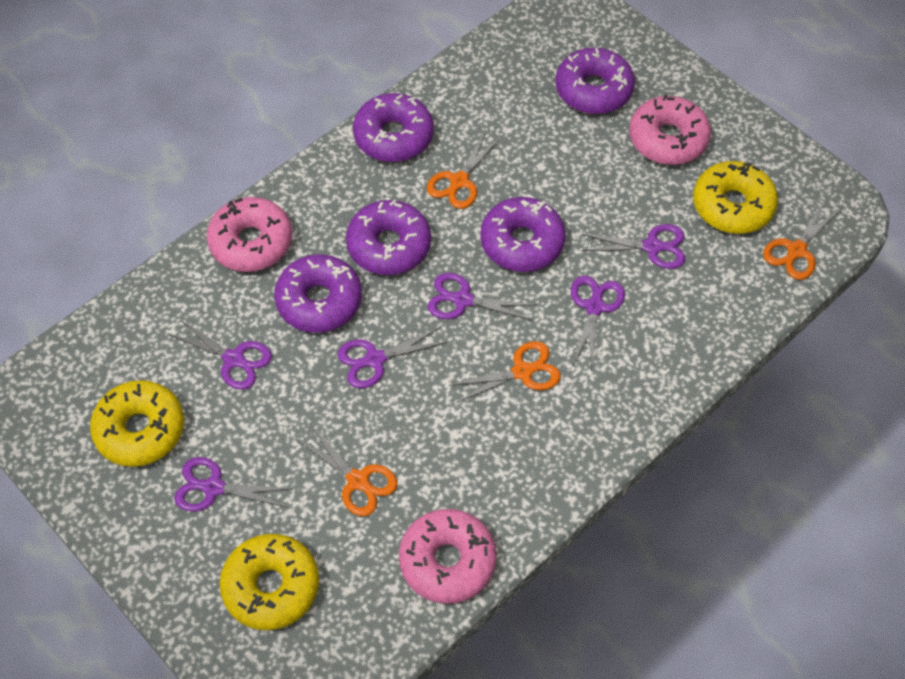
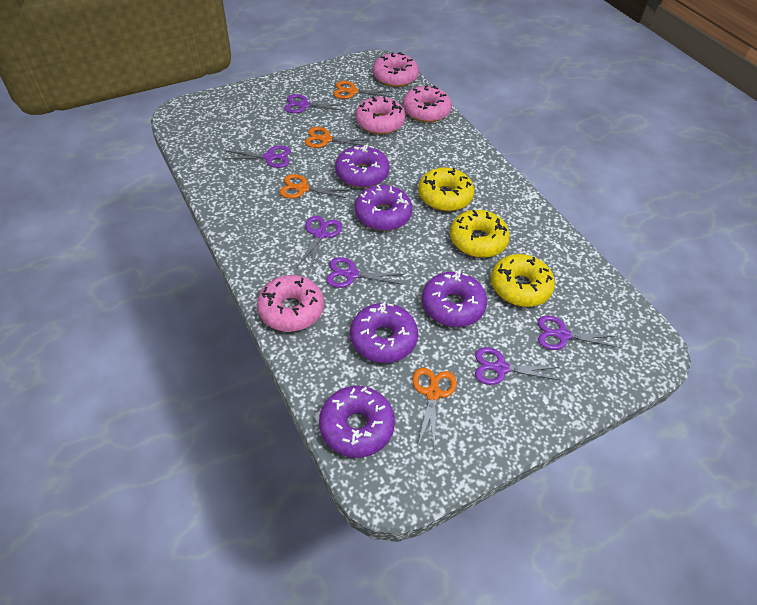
pink donut: 3 -> 4

